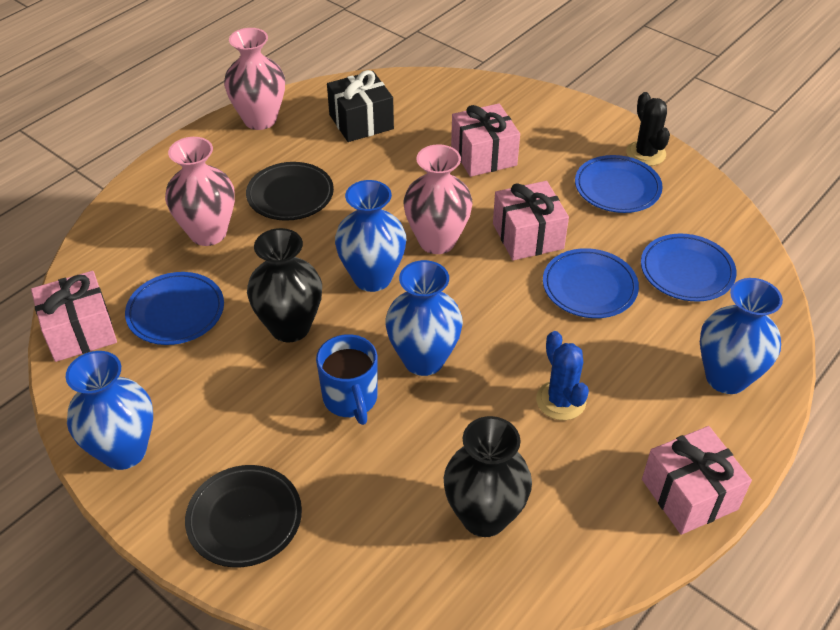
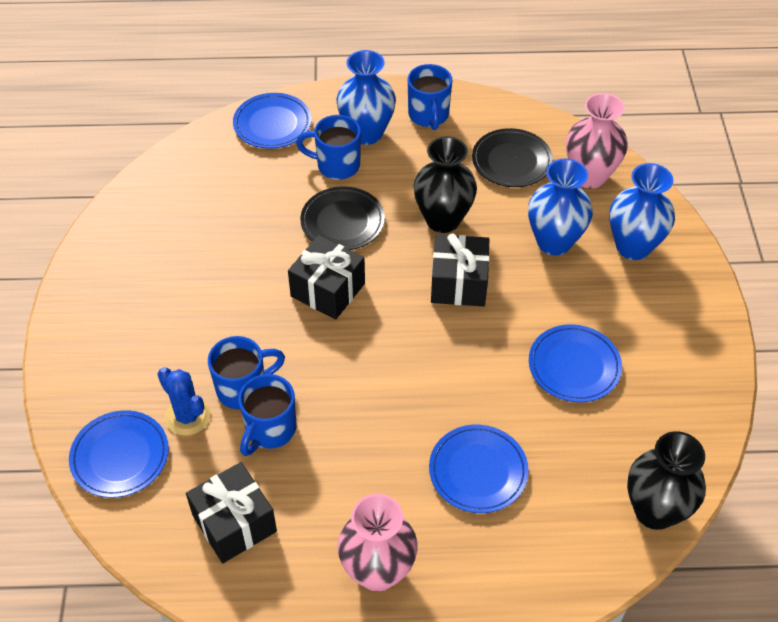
black cactus: 1 -> 0
black gift: 1 -> 3
blue mug: 1 -> 4
blue vase: 4 -> 3
pink gift: 4 -> 0
pink vase: 3 -> 2

